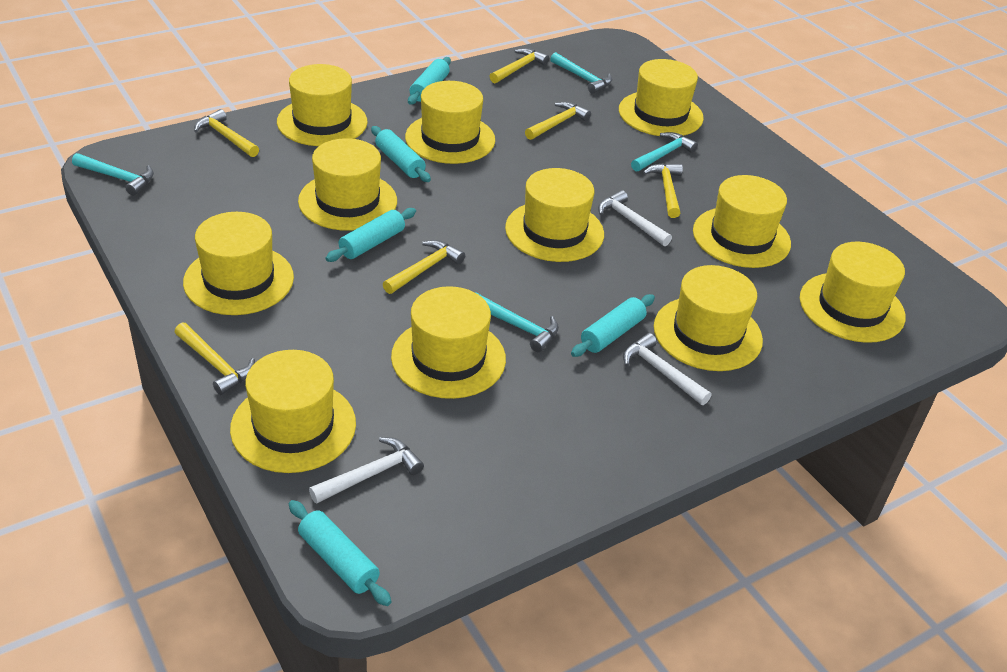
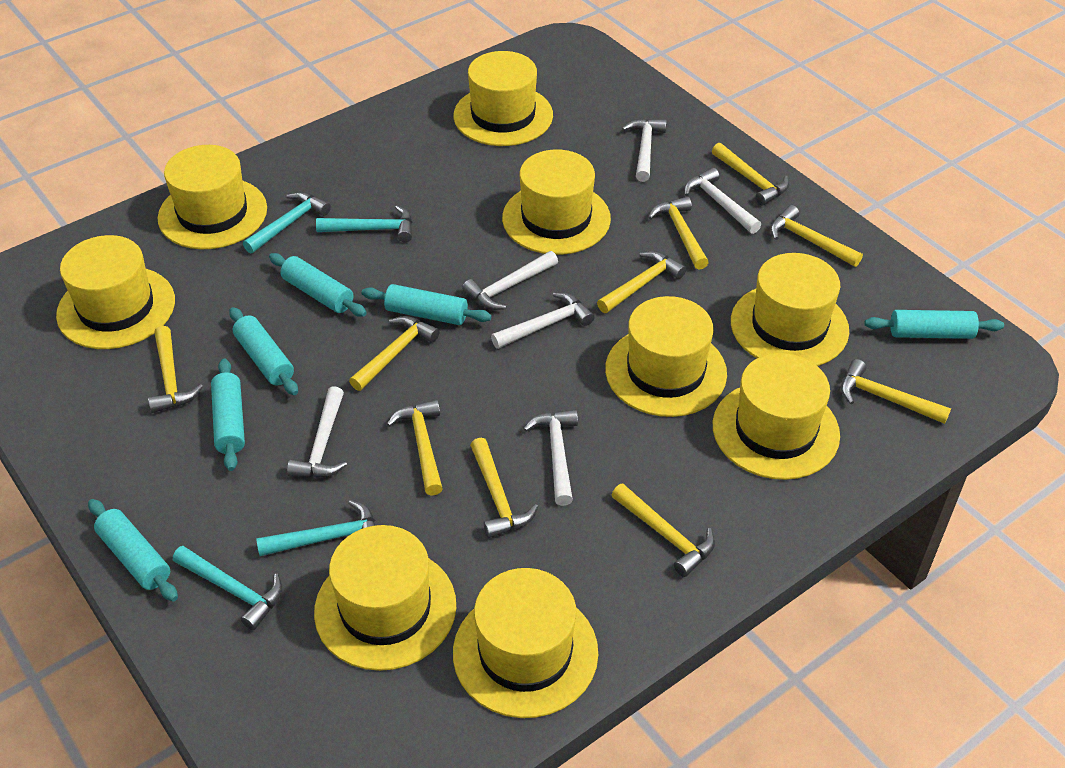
turquoise rolling pin: 5 -> 6
white hammer: 3 -> 6
yellow hammer: 6 -> 10
yellow hat: 11 -> 9

